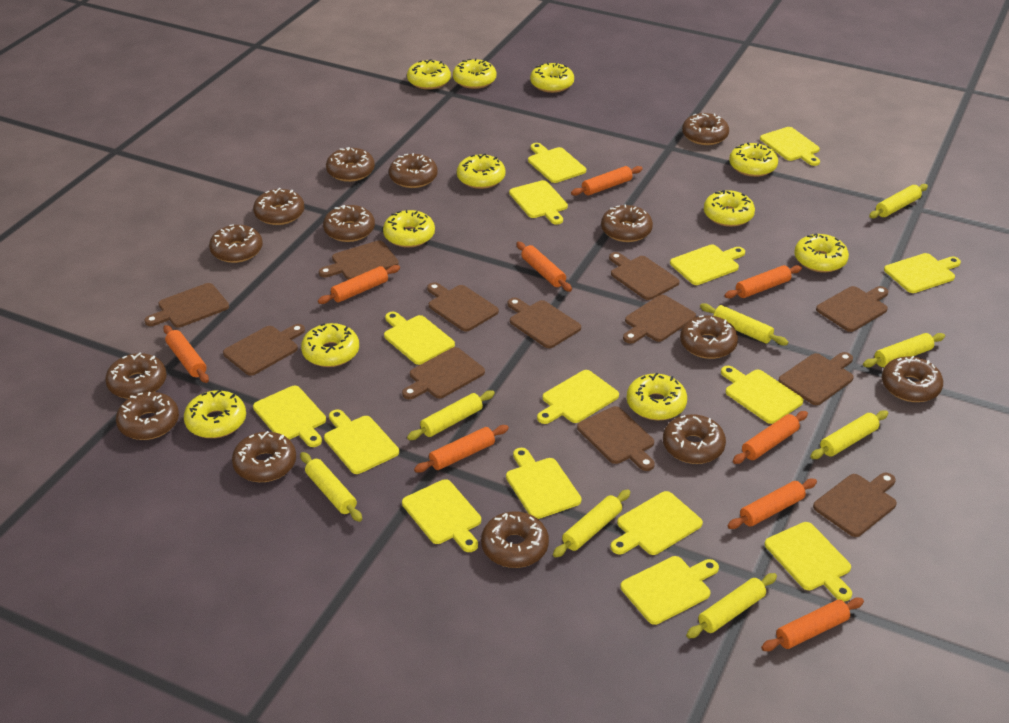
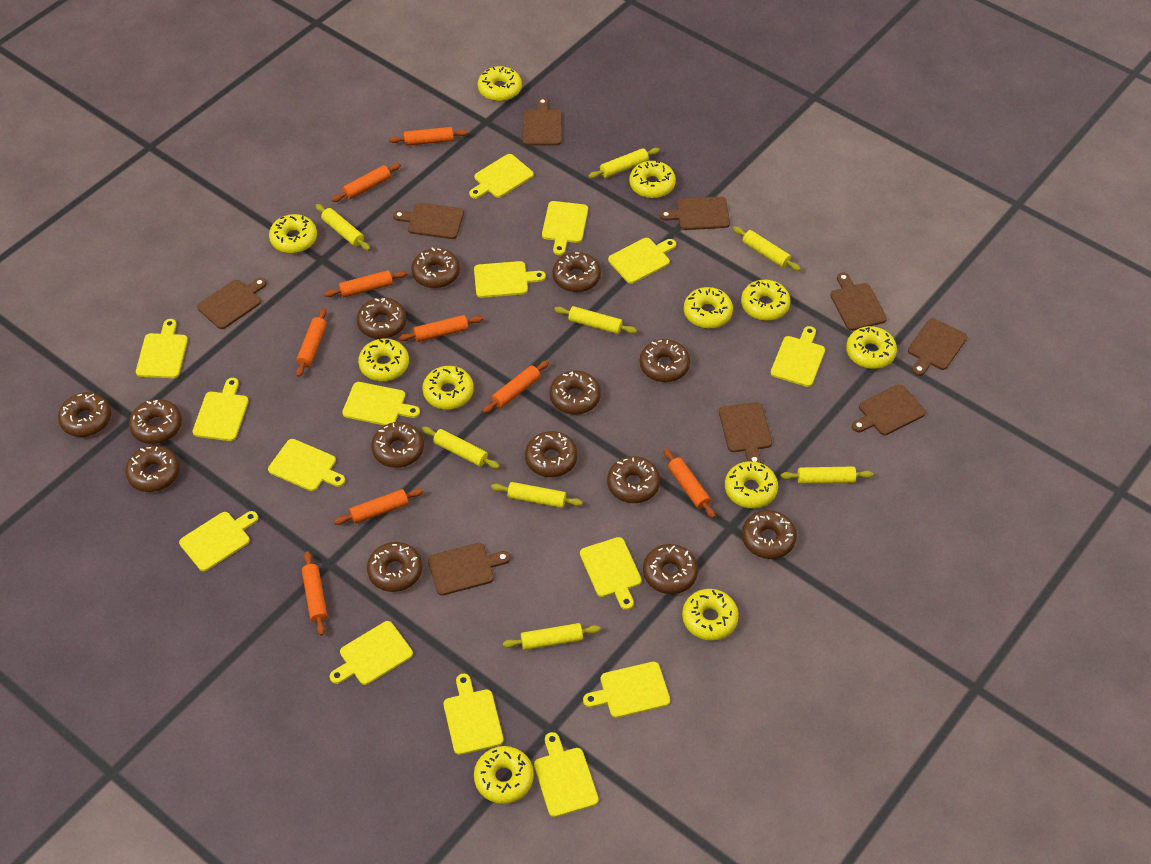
brown cutting board: 12 -> 9

